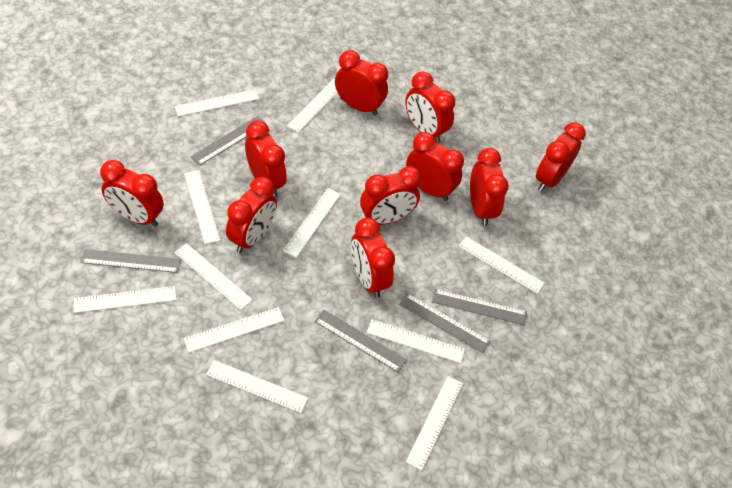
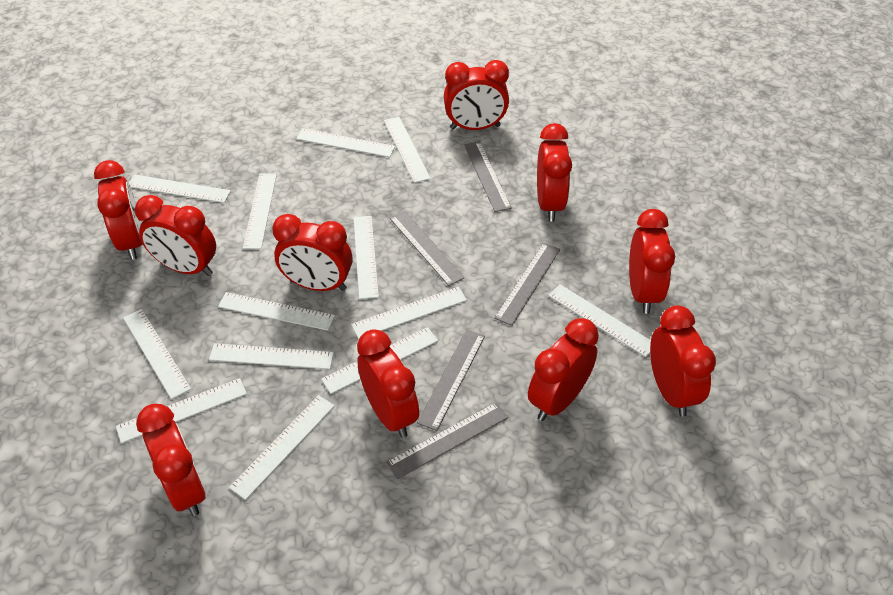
white ruler: 11 -> 13

